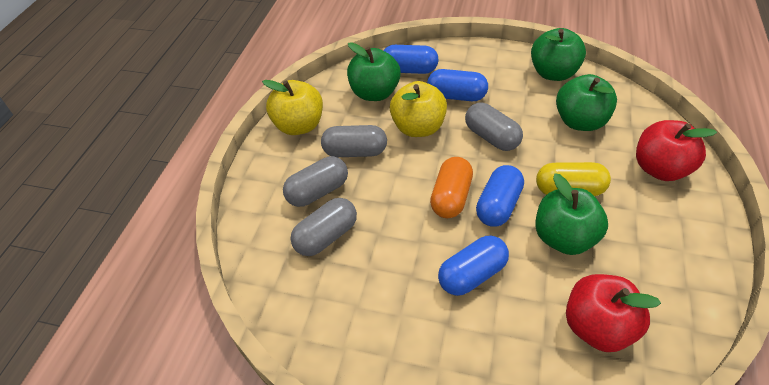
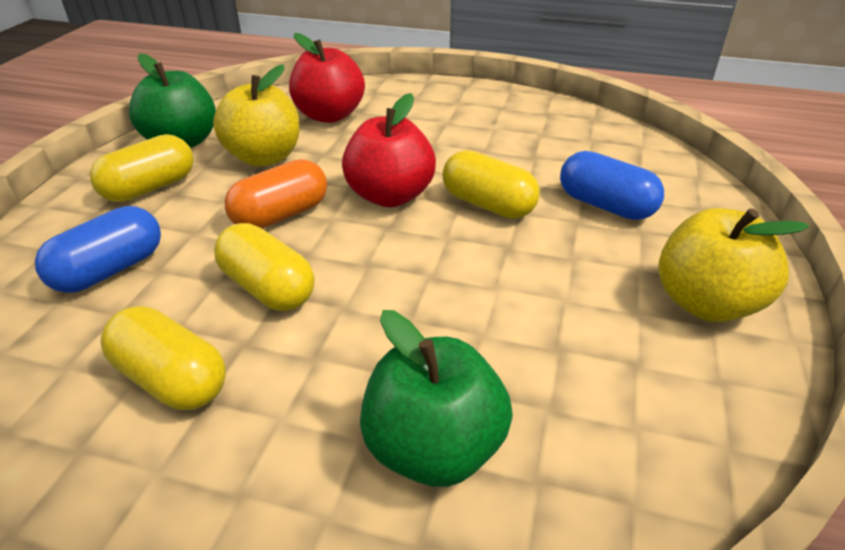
blue capsule: 4 -> 2
green apple: 4 -> 2
grey capsule: 4 -> 0
yellow capsule: 1 -> 4

